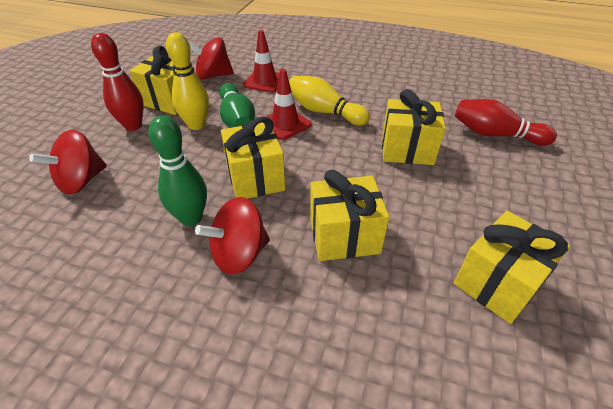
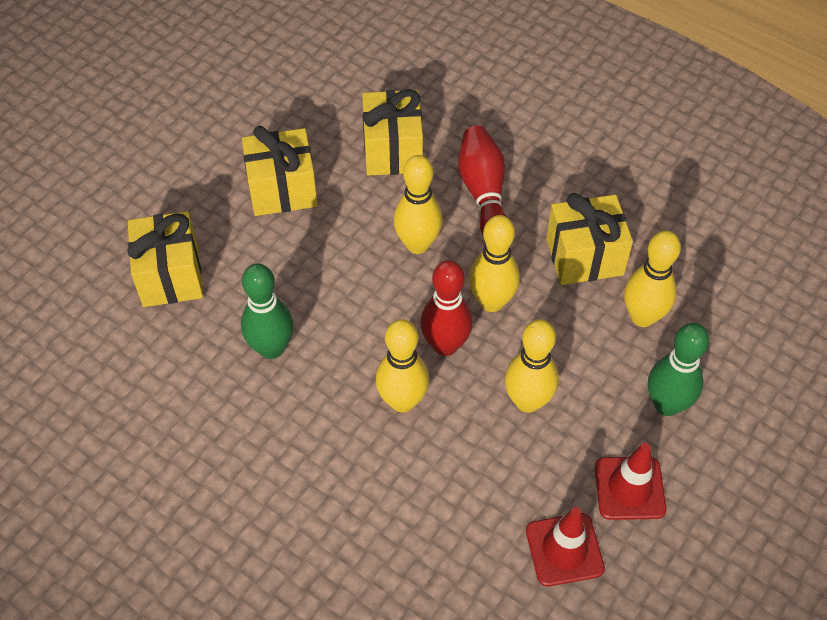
red spinning top: 3 -> 0
yellow bowling pin: 2 -> 5
yellow gift: 5 -> 4

